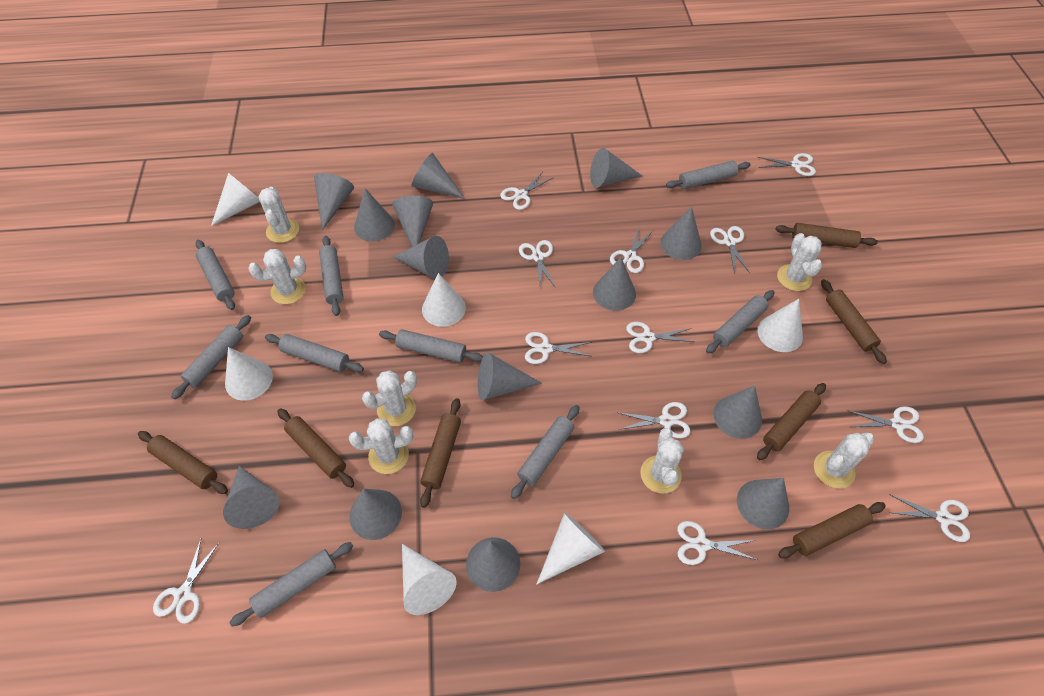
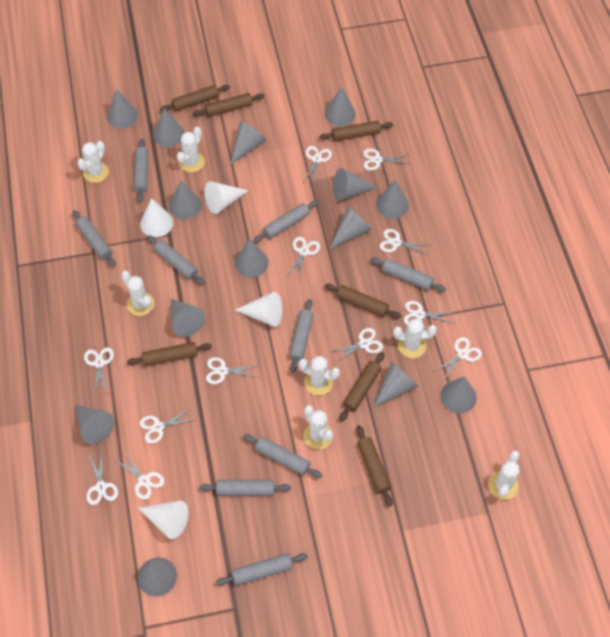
white cone: 6 -> 4

